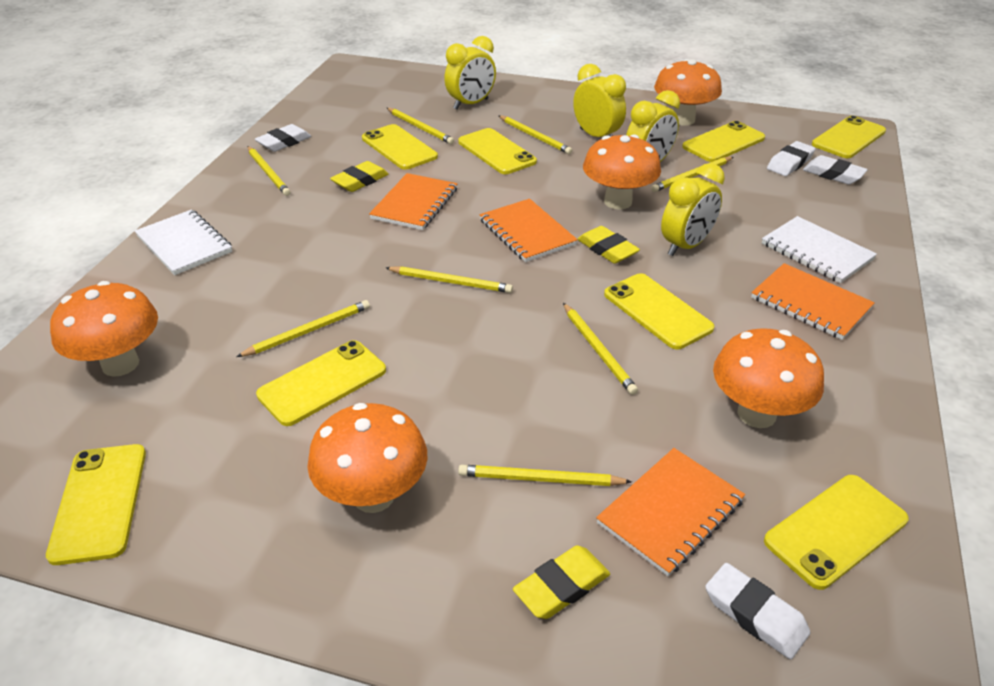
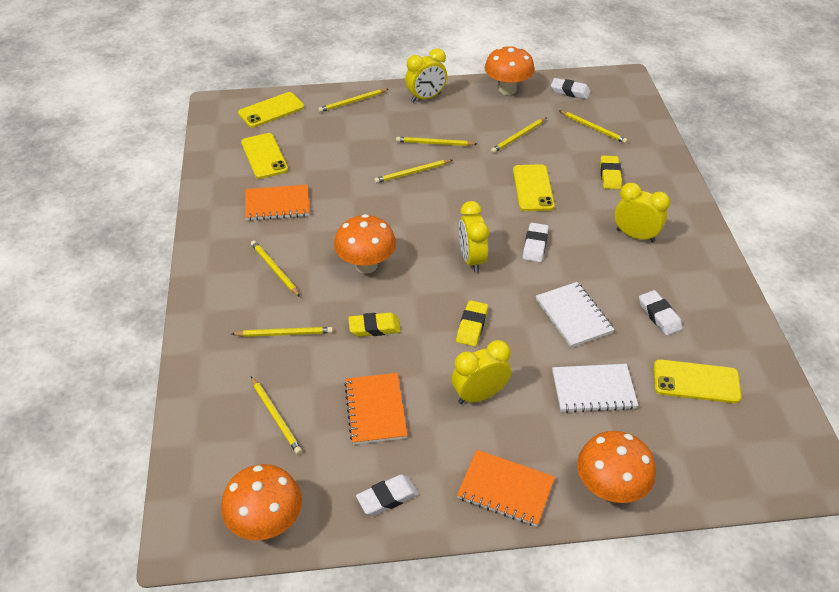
orange mushroom: 5 -> 4
orange notebook: 4 -> 3
yellow phone: 8 -> 4

